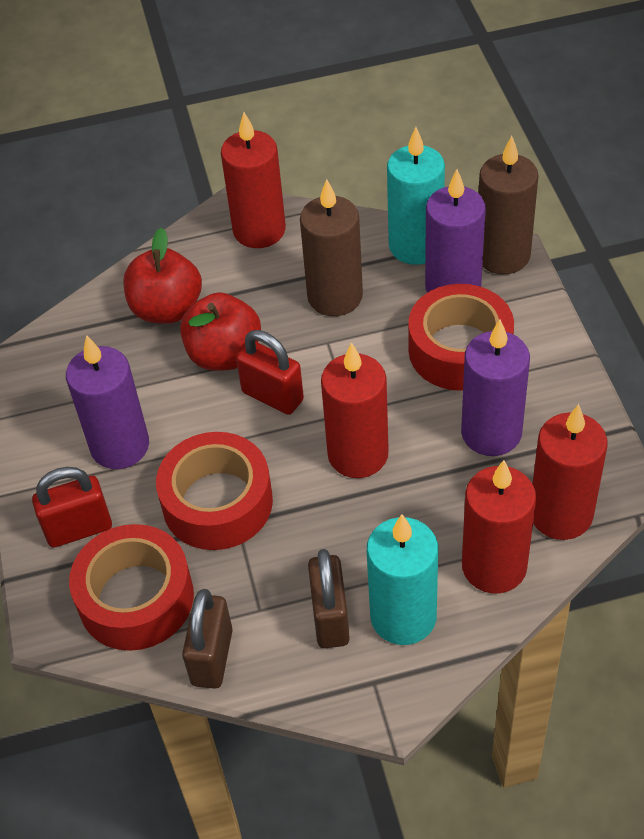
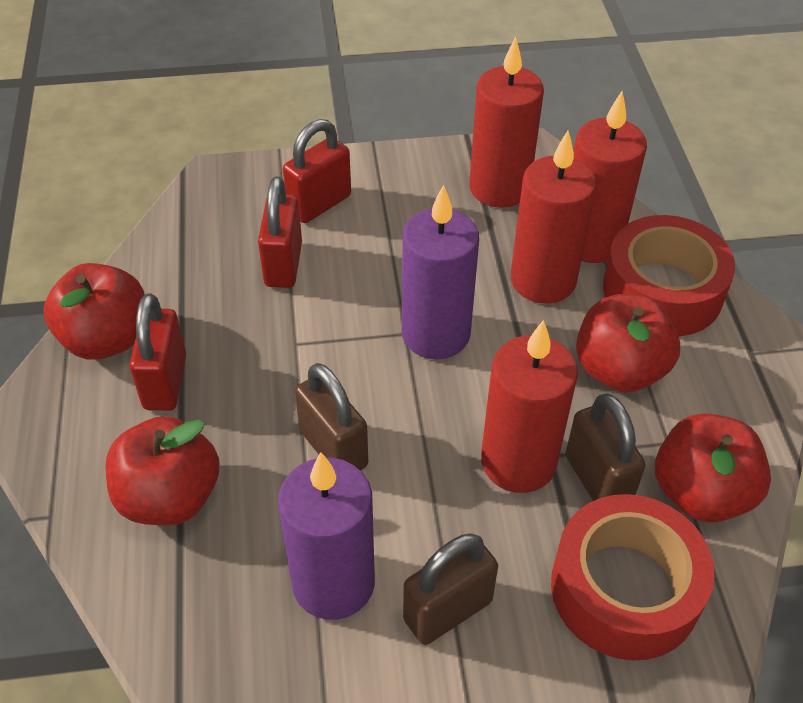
brown candle: 2 -> 0
brown padlock: 2 -> 3
purple candle: 3 -> 2
red apple: 2 -> 4
red padlock: 2 -> 3
red tape: 3 -> 2
turquoise candle: 2 -> 0

